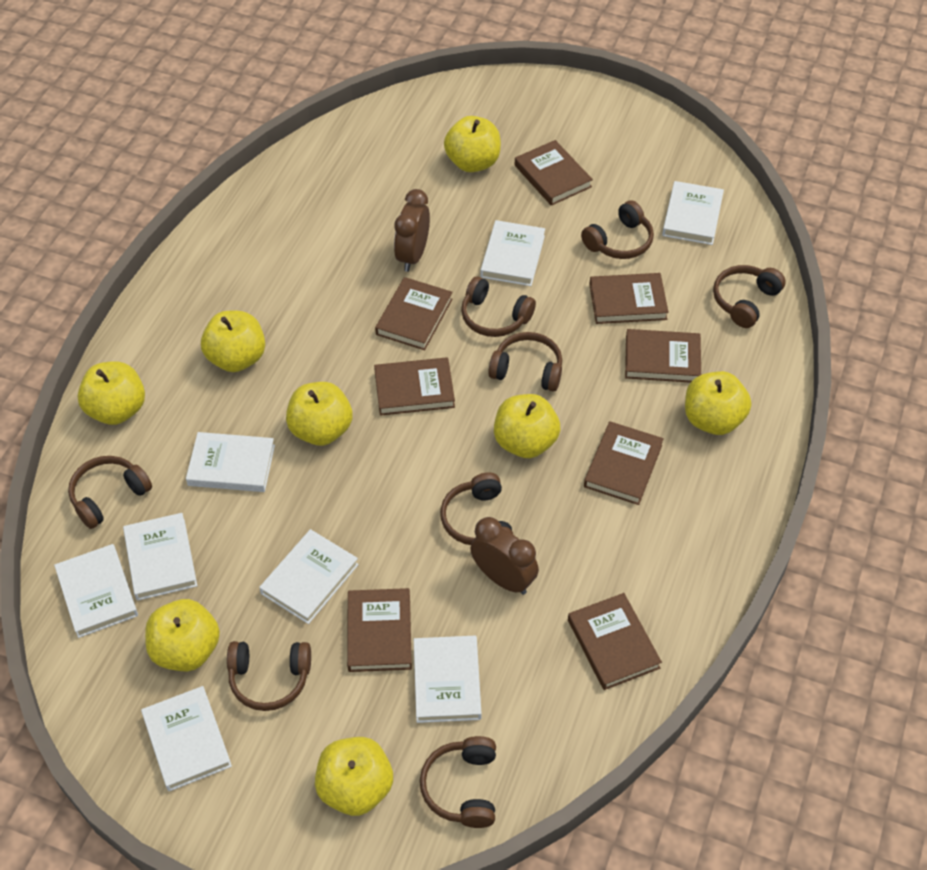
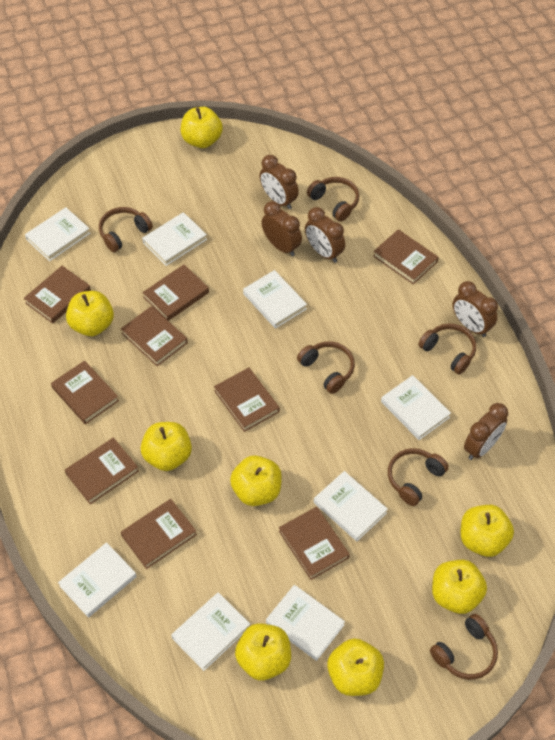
brown book: 8 -> 9
brown clock: 2 -> 5
brown headphones: 8 -> 6

